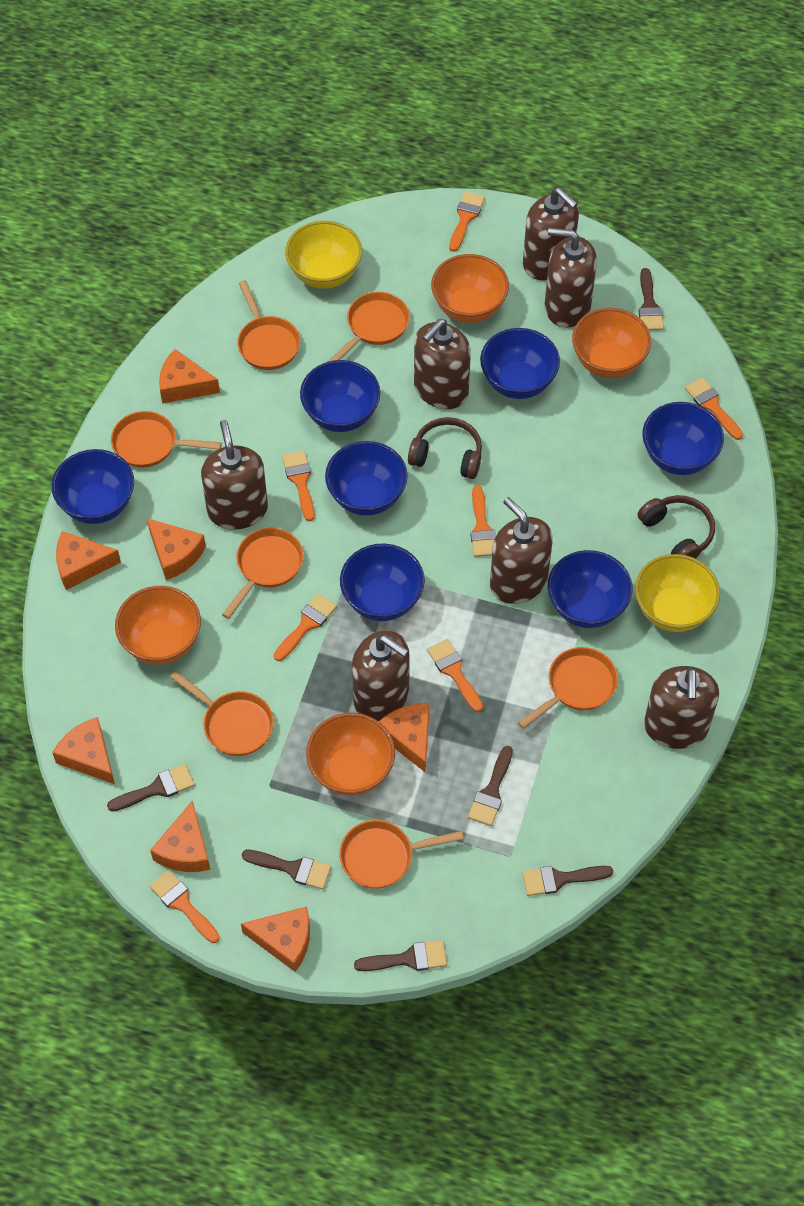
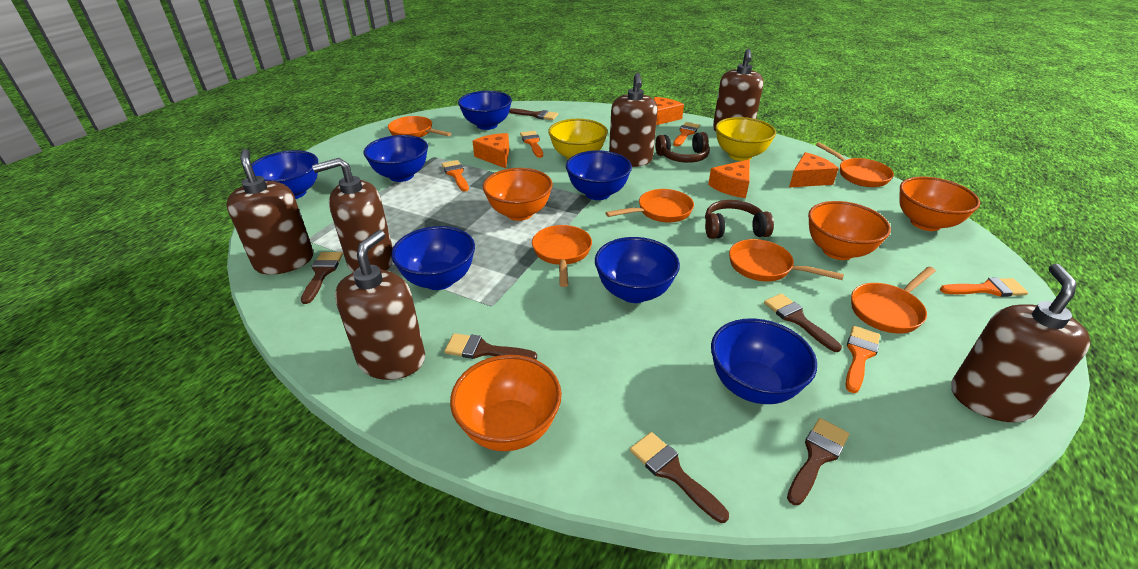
brown soap dispenser: 7 -> 6
orange brush: 7 -> 5
orange cheese: 7 -> 4
orange pan: 7 -> 6

